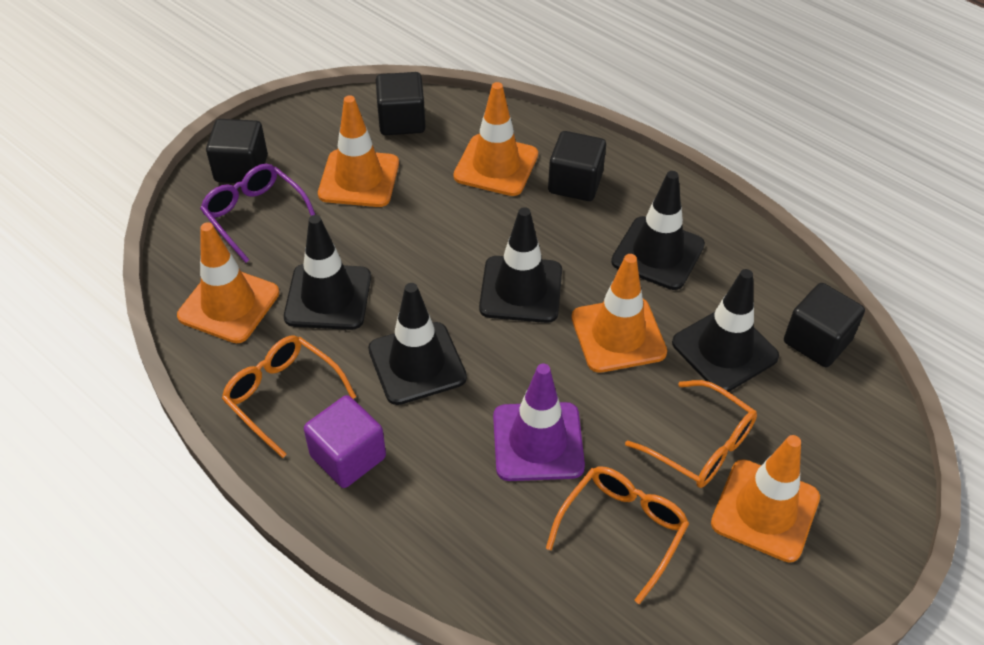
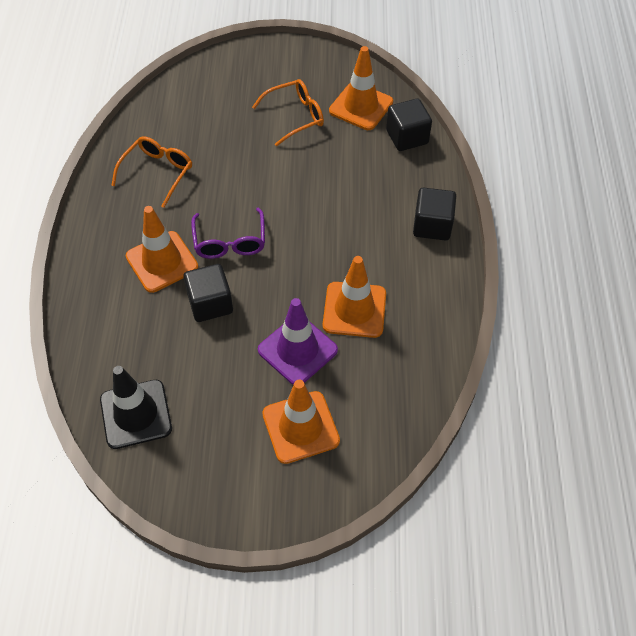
black cube: 4 -> 3
black traffic cone: 5 -> 1
orange glasses: 3 -> 2
orange traffic cone: 5 -> 4
purple cube: 1 -> 0

